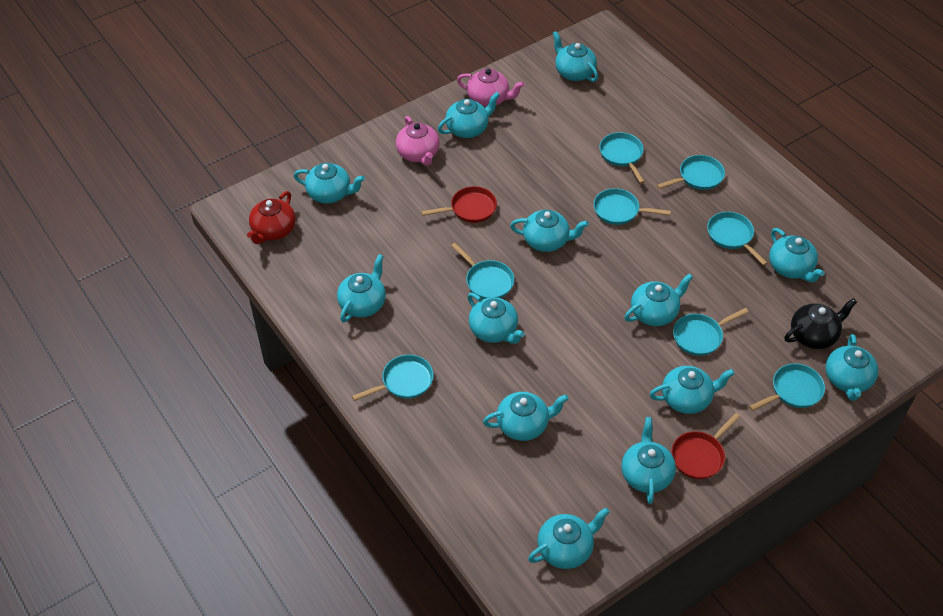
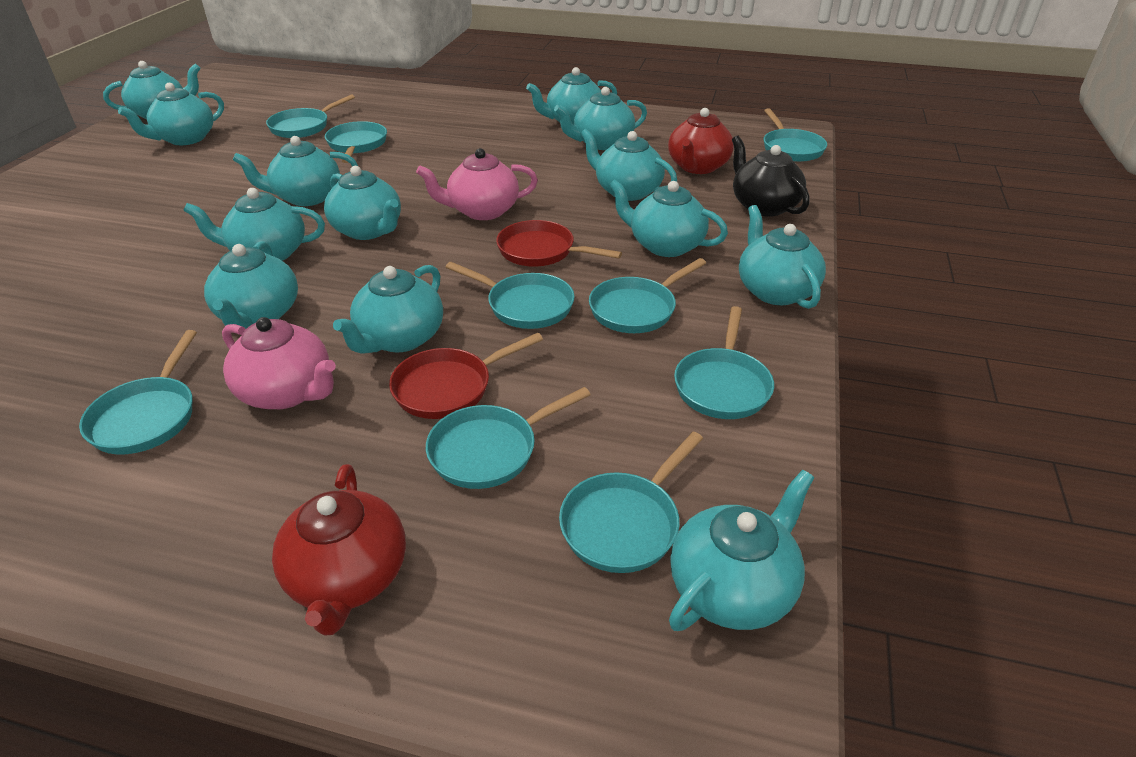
red teapot: 1 -> 2
turquoise pan: 8 -> 9

